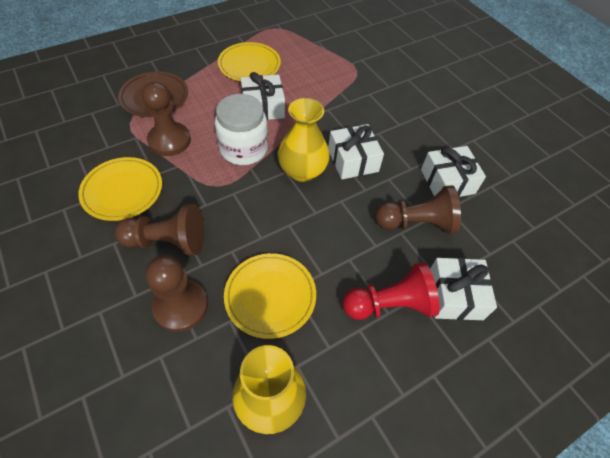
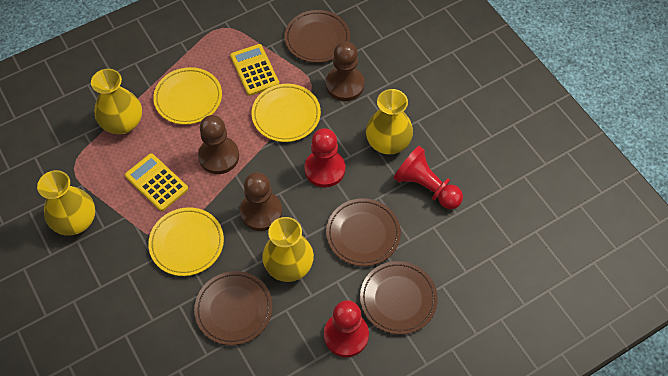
brown pawn: 4 -> 3
brown plate: 1 -> 4
red pawn: 1 -> 3
white gift: 4 -> 0
white jar: 1 -> 0
yellow calculator: 0 -> 2
yellow vase: 2 -> 4

